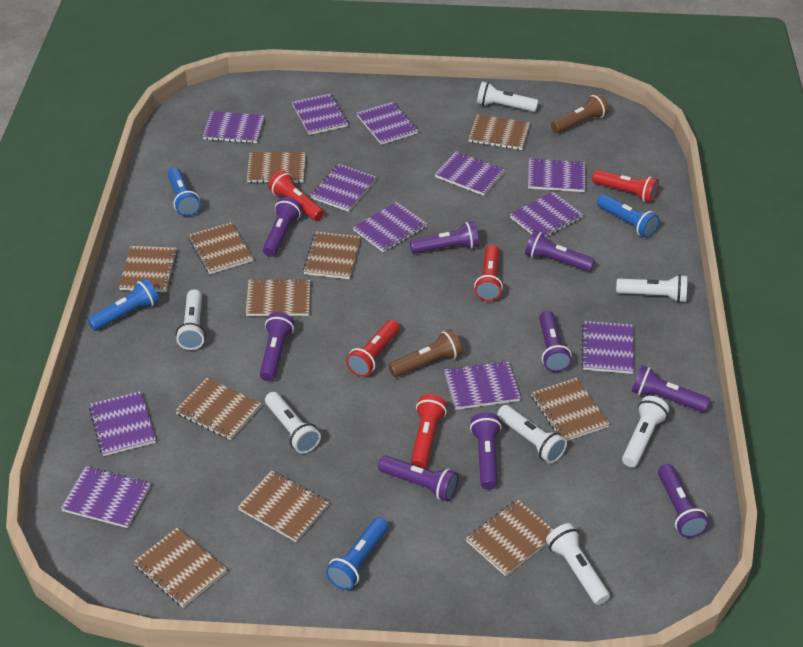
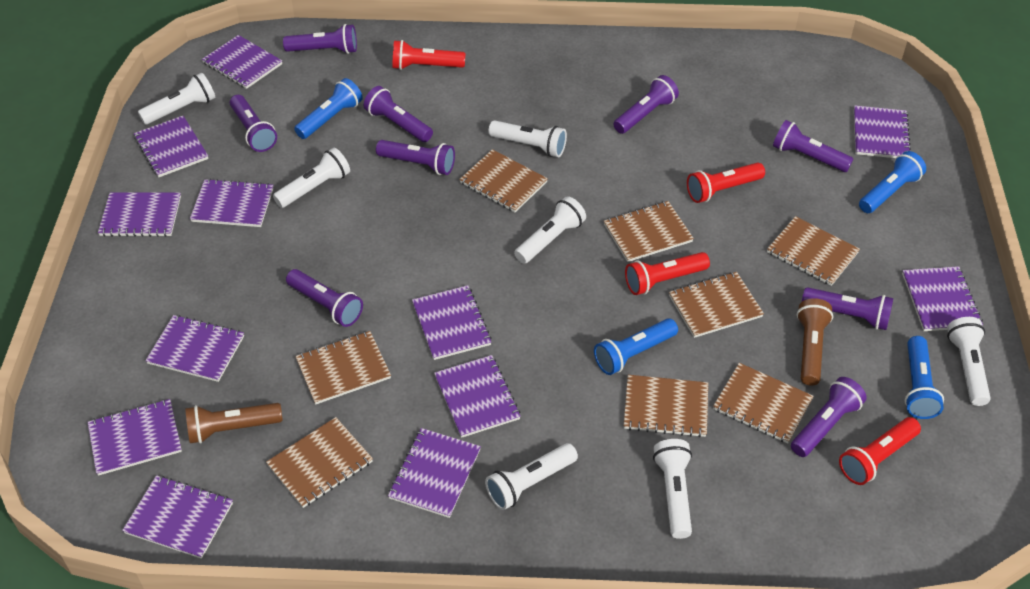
brown notebook: 11 -> 8
red flashlight: 5 -> 4

